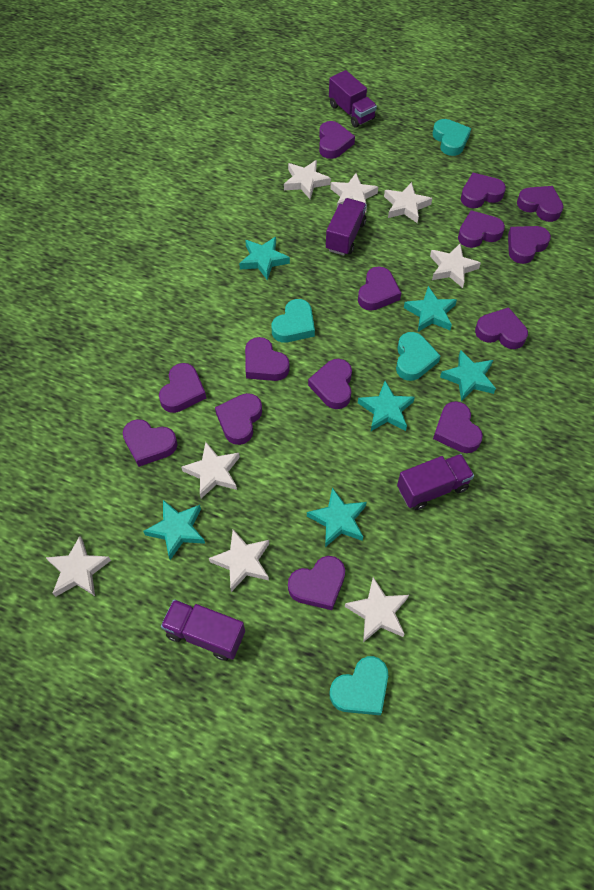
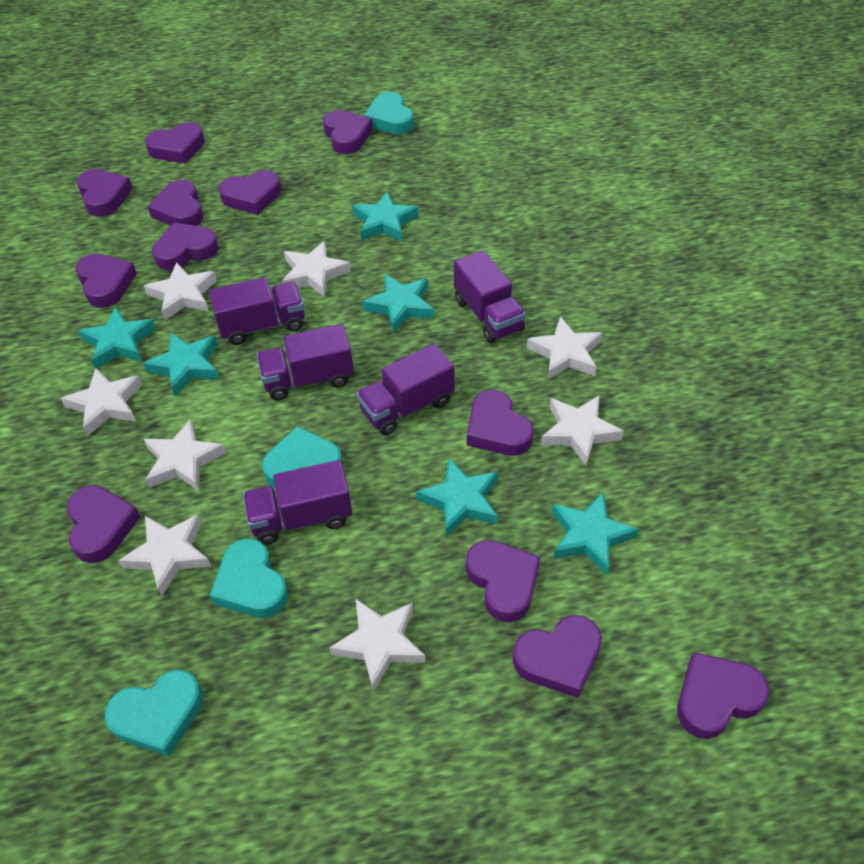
purple heart: 14 -> 12
purple truck: 4 -> 5

